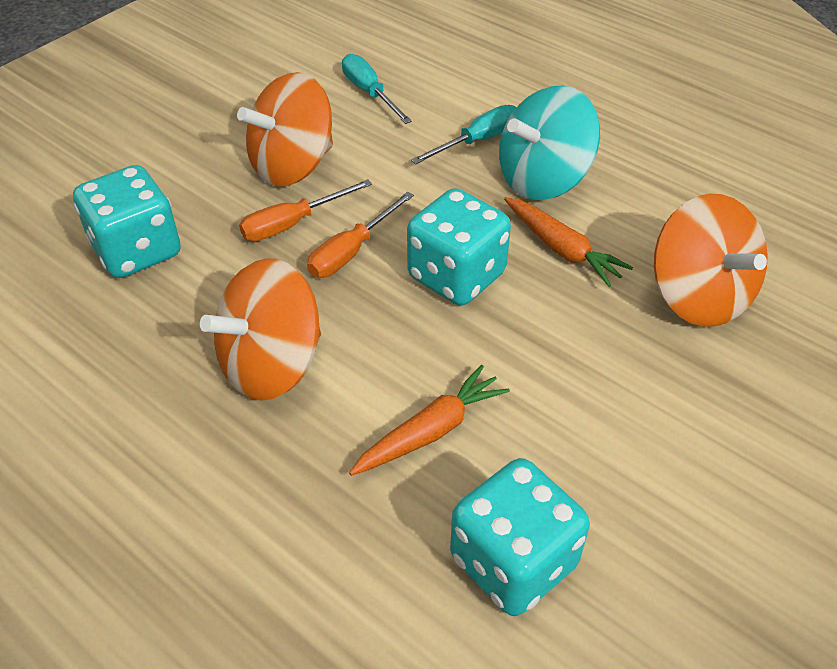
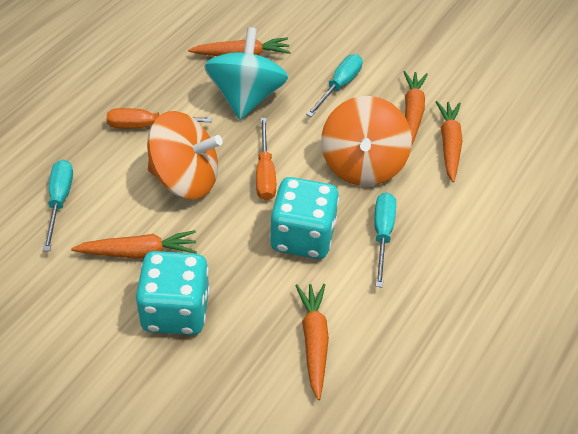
orange carrot: 2 -> 5
orange spinning top: 3 -> 2
turquoise dice: 3 -> 2
turquoise screwdriver: 2 -> 3

